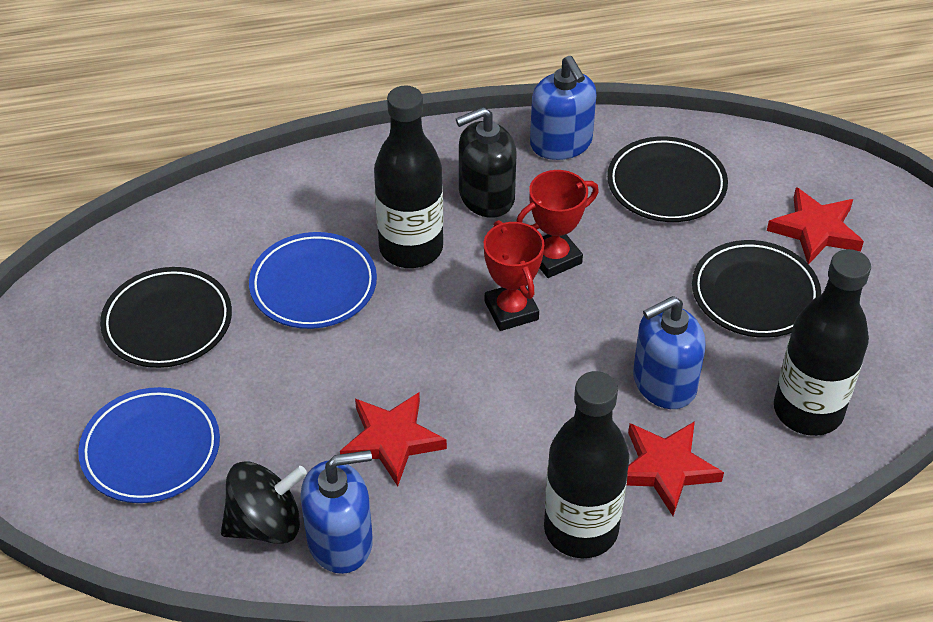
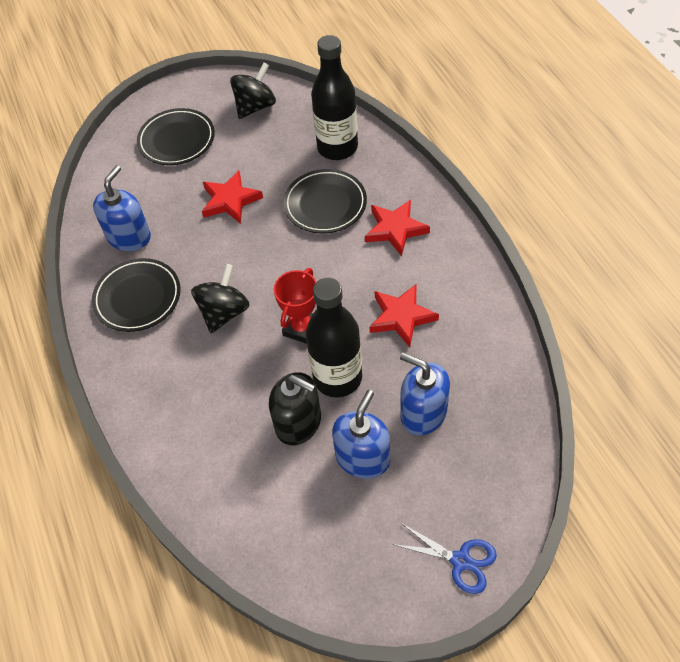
black bottle: 3 -> 2
black spinning top: 1 -> 2
blue plate: 2 -> 0
blue scissors: 0 -> 1
red trophy: 2 -> 1

